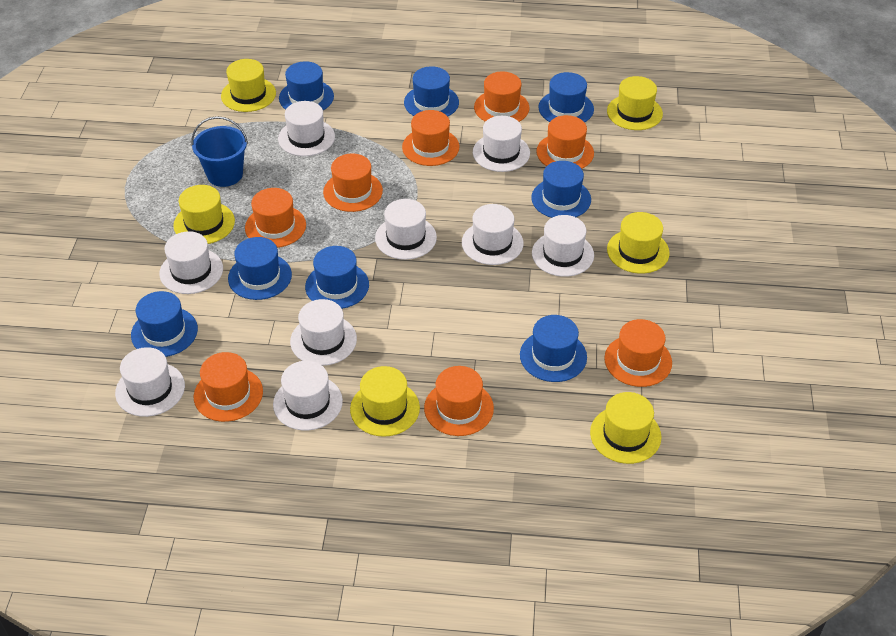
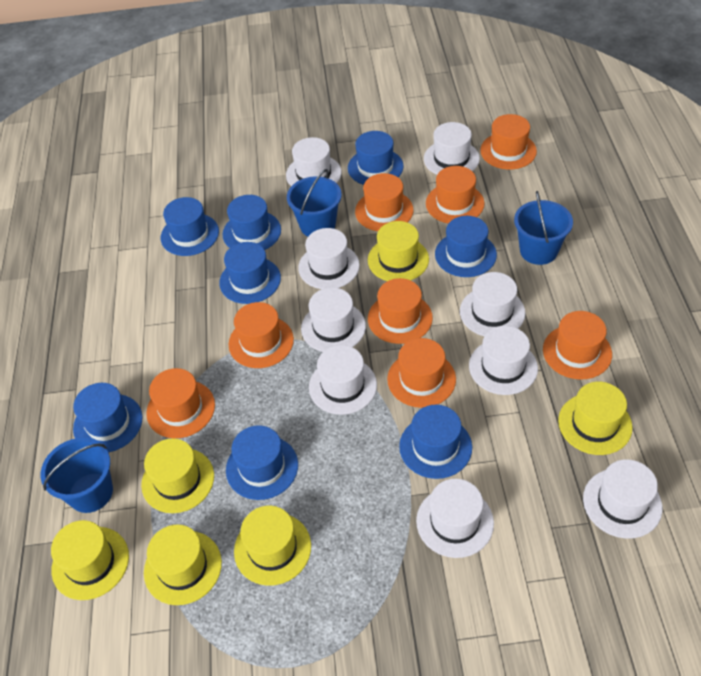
blue bucket: 1 -> 3

